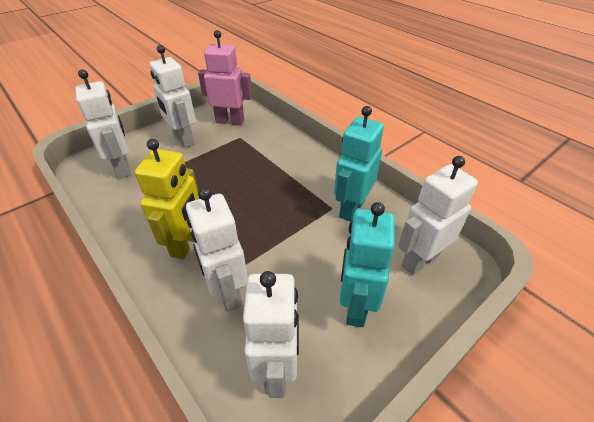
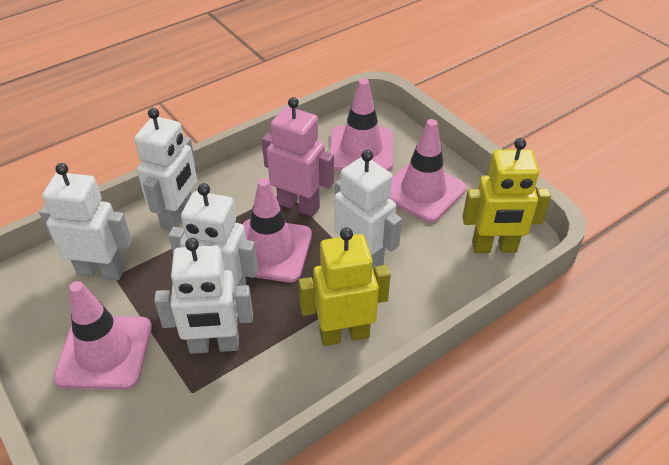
pink traffic cone: 0 -> 4
turquoise robot: 2 -> 0
yellow robot: 1 -> 2

